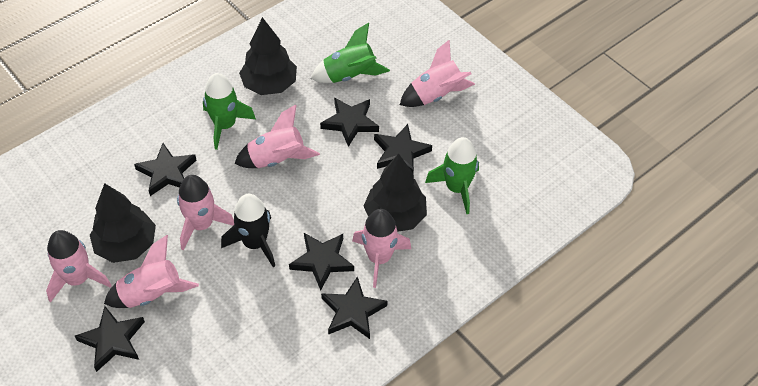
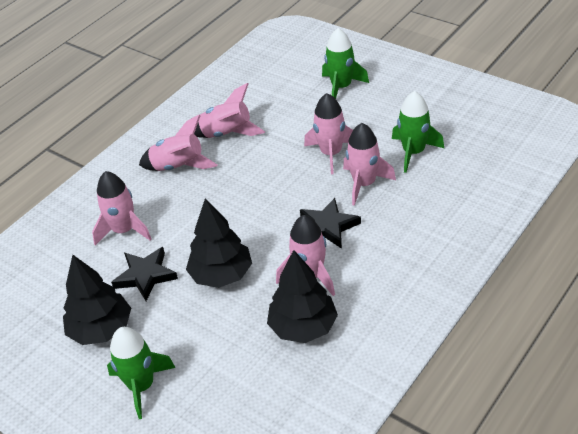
black rocket: 1 -> 0
black star: 6 -> 2

